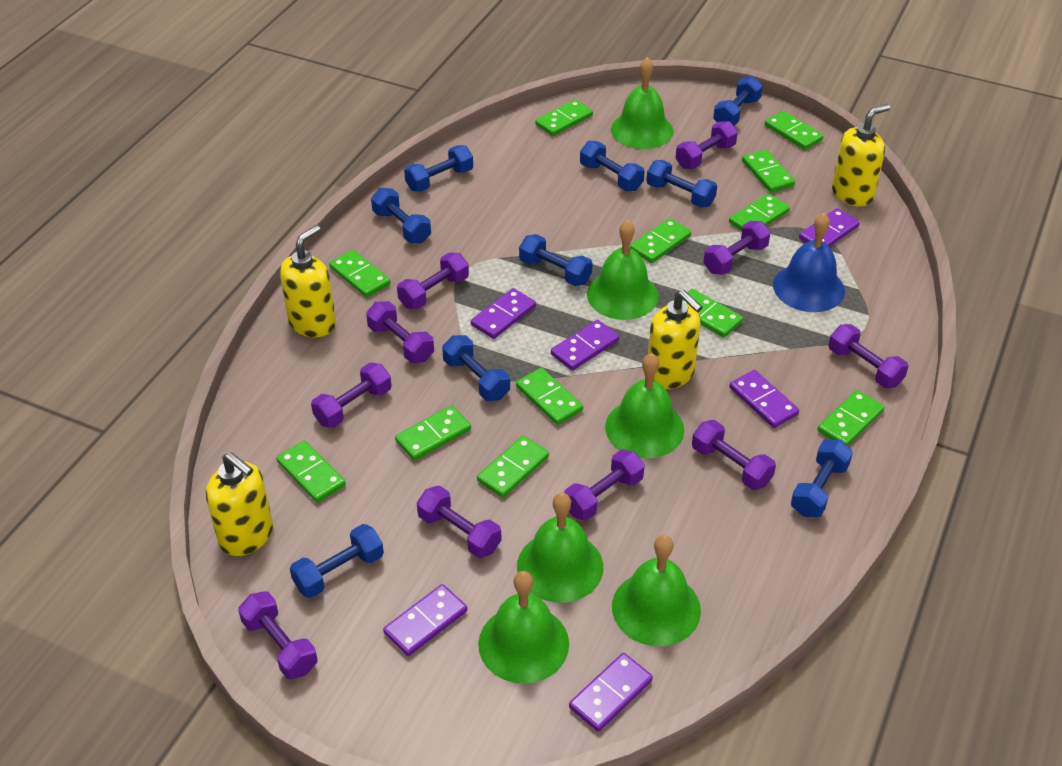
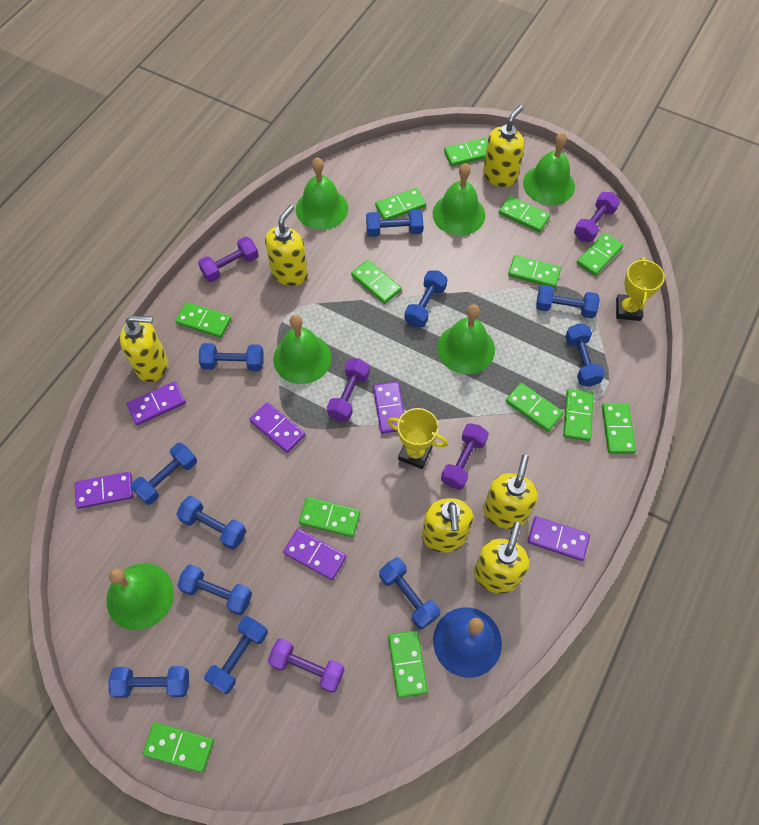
blue dumbbell: 9 -> 11
green domino: 12 -> 13
purple dumbbell: 10 -> 5
yellow soap dispenser: 4 -> 6
yellow trophy: 0 -> 2

